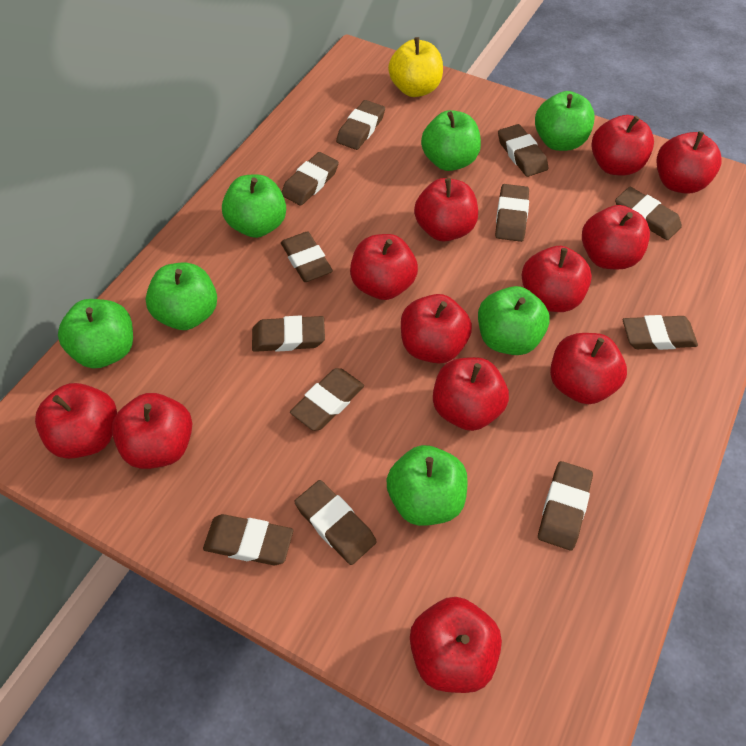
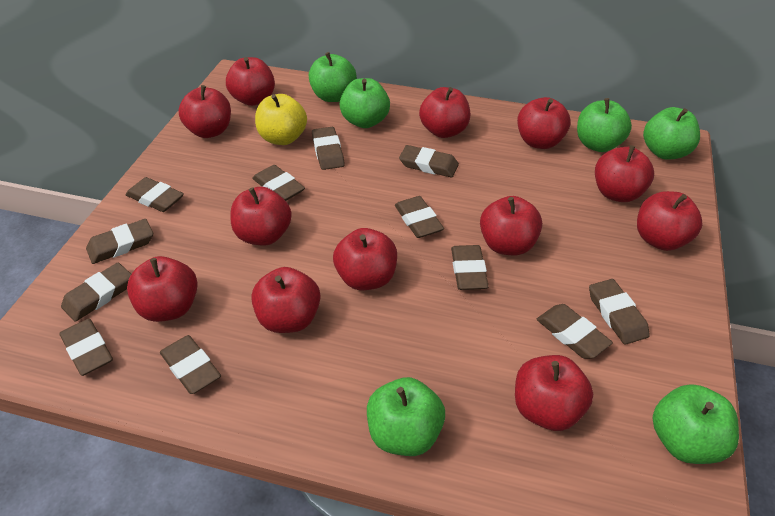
green apple: 7 -> 6

